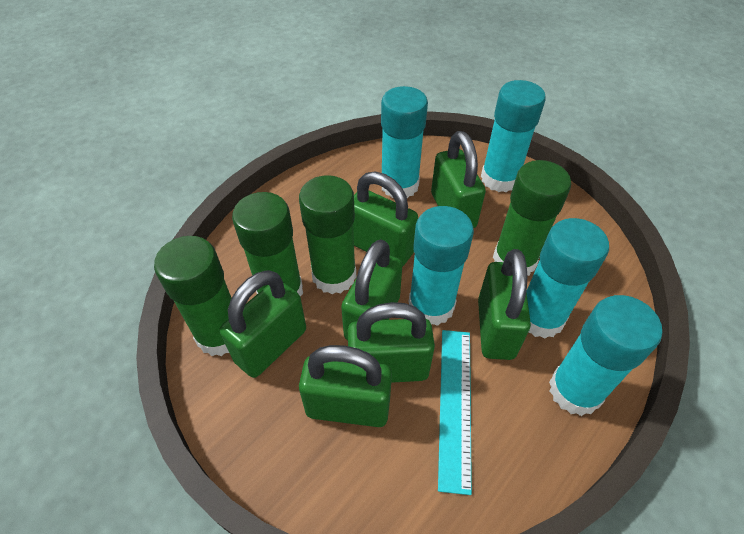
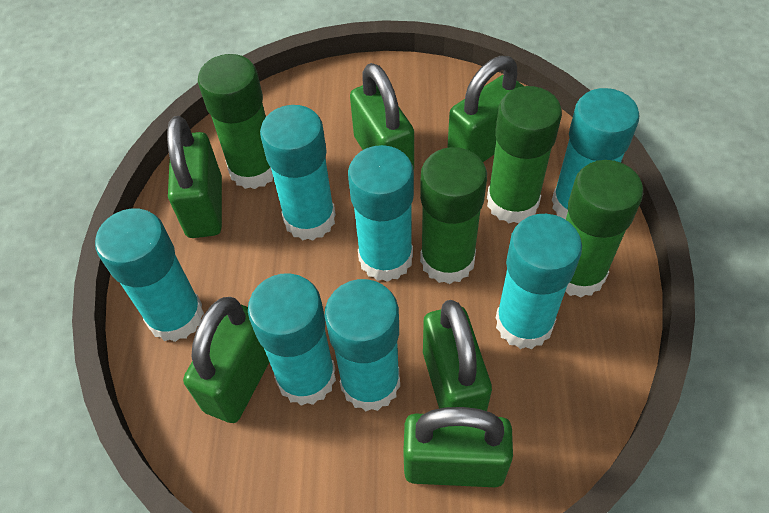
green padlock: 7 -> 6
turquoise glue stick: 5 -> 7
turquoise ruler: 1 -> 0

